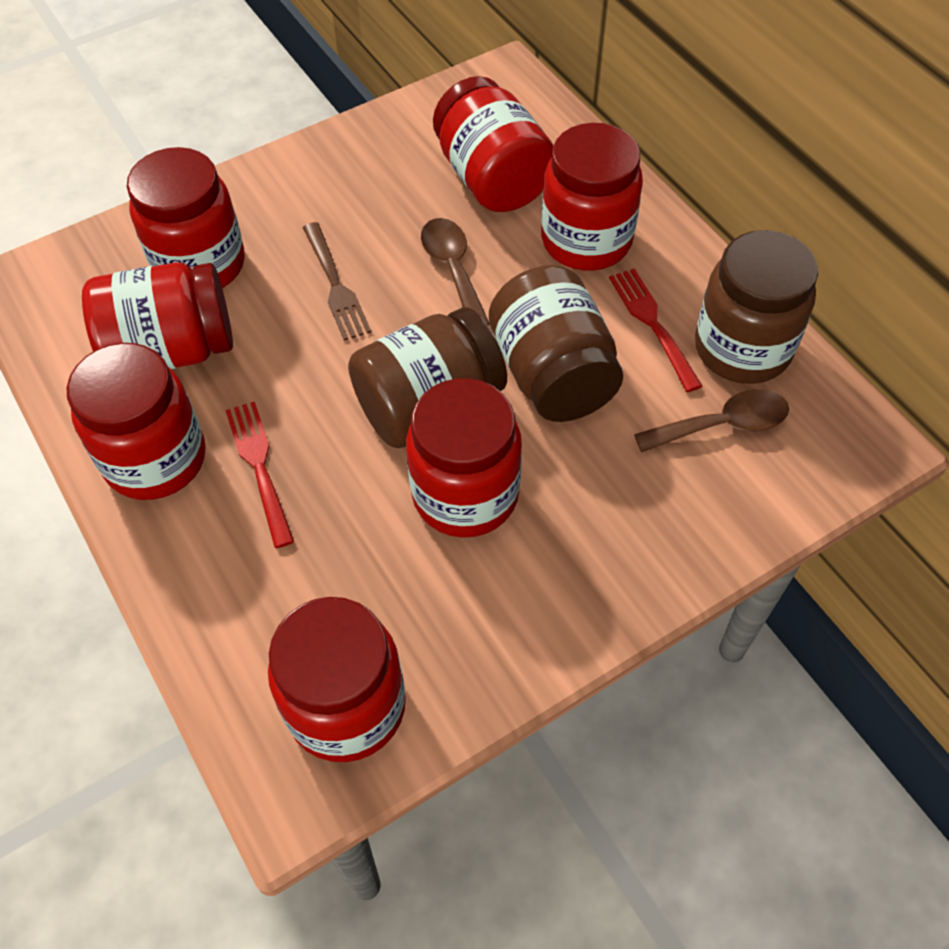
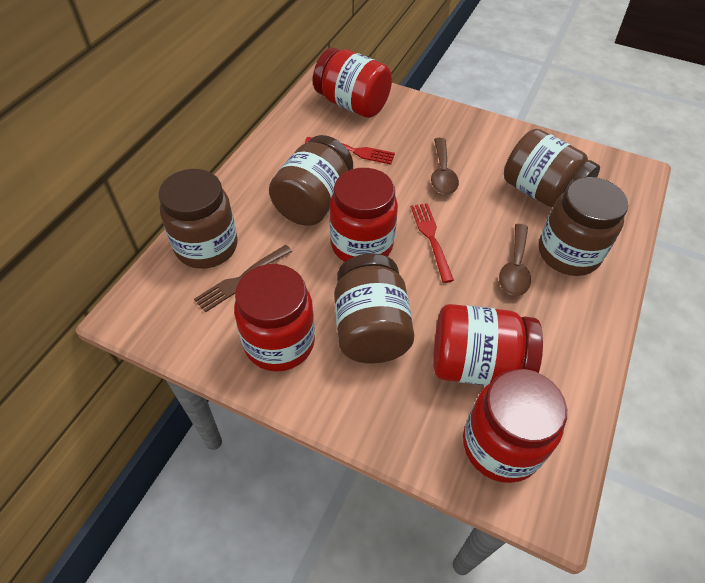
brown jar: 3 -> 5
red jar: 7 -> 5

